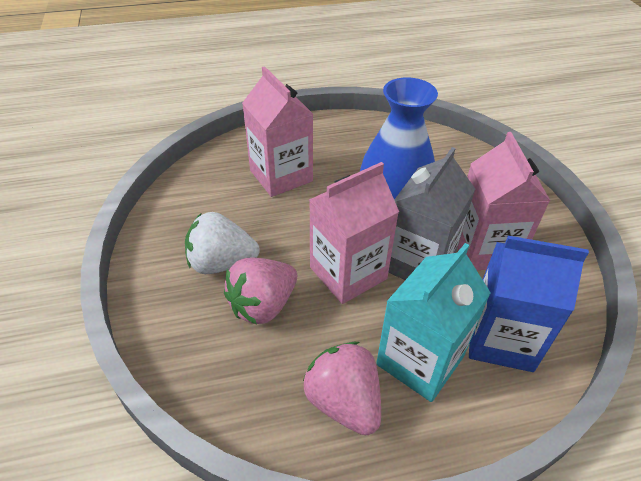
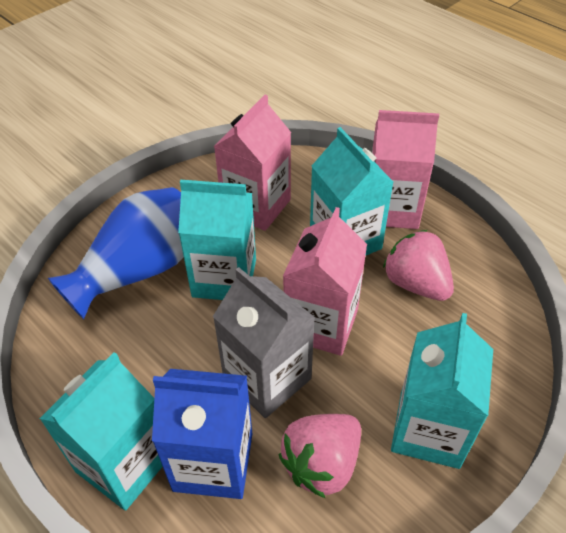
turquoise carton: 1 -> 4
white strawberry: 1 -> 0

